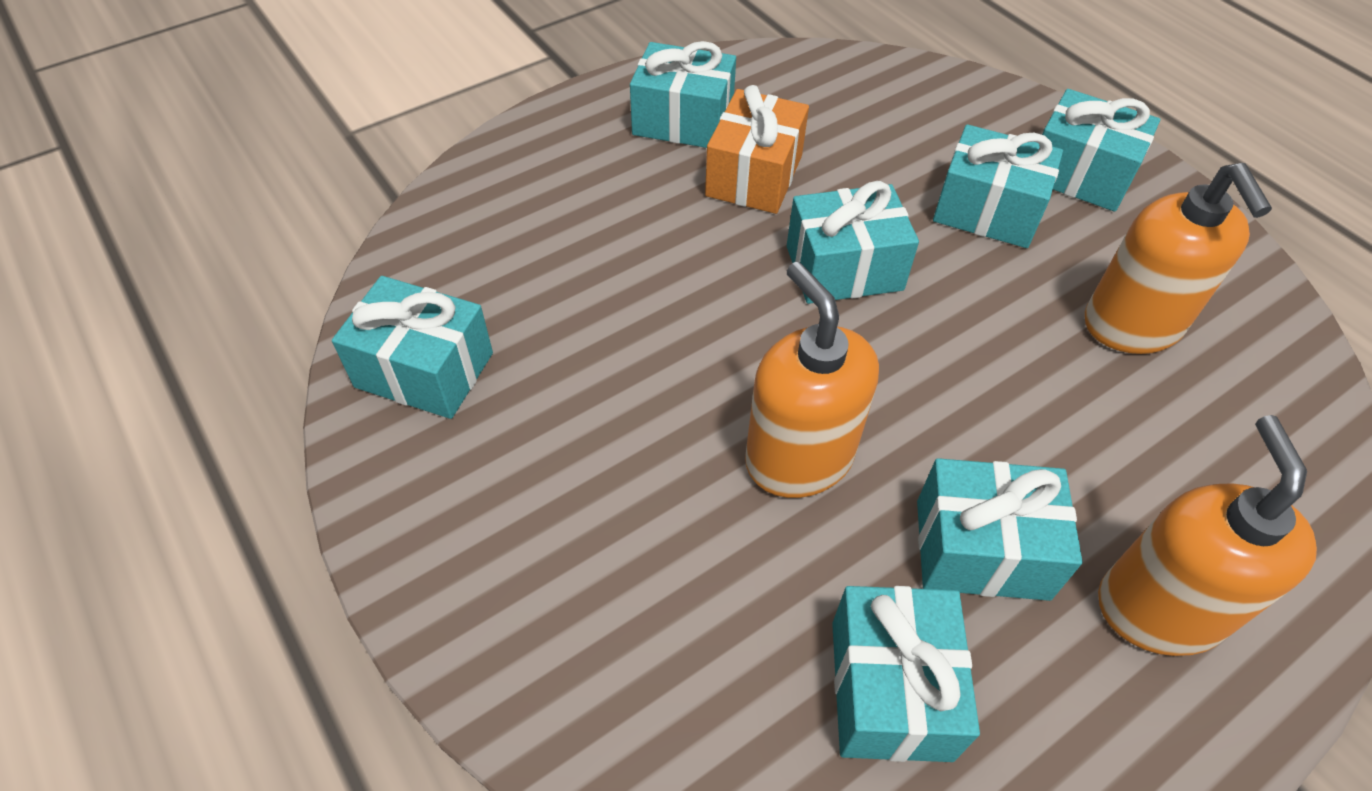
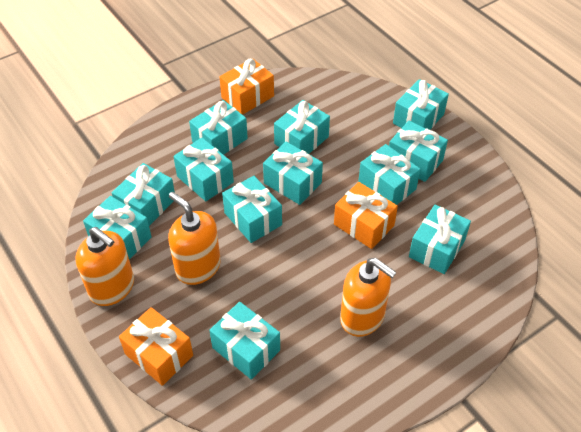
orange gift: 1 -> 3
turquoise gift: 7 -> 12

